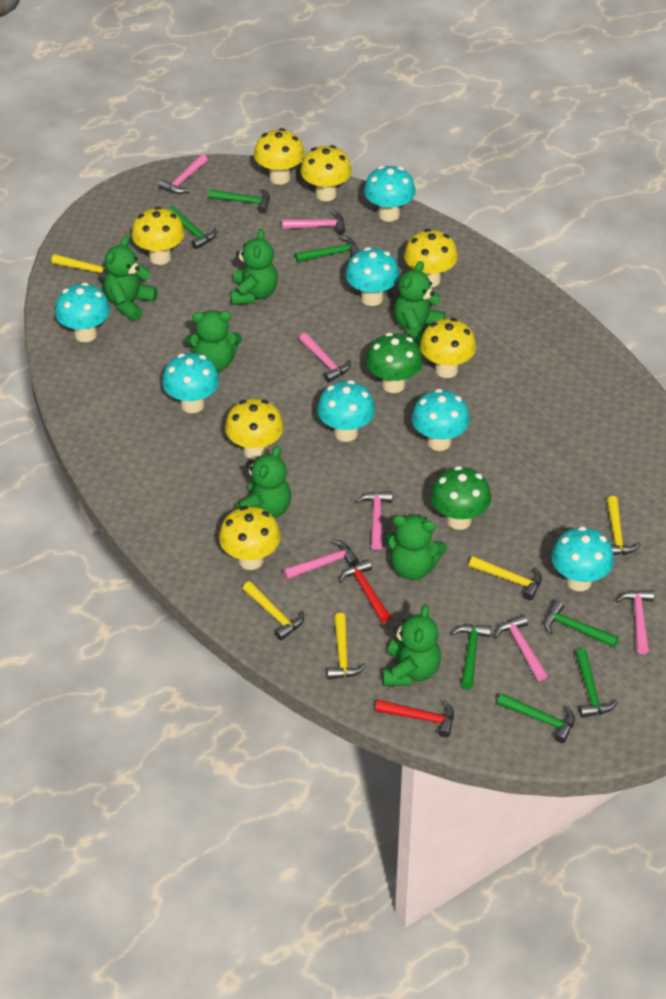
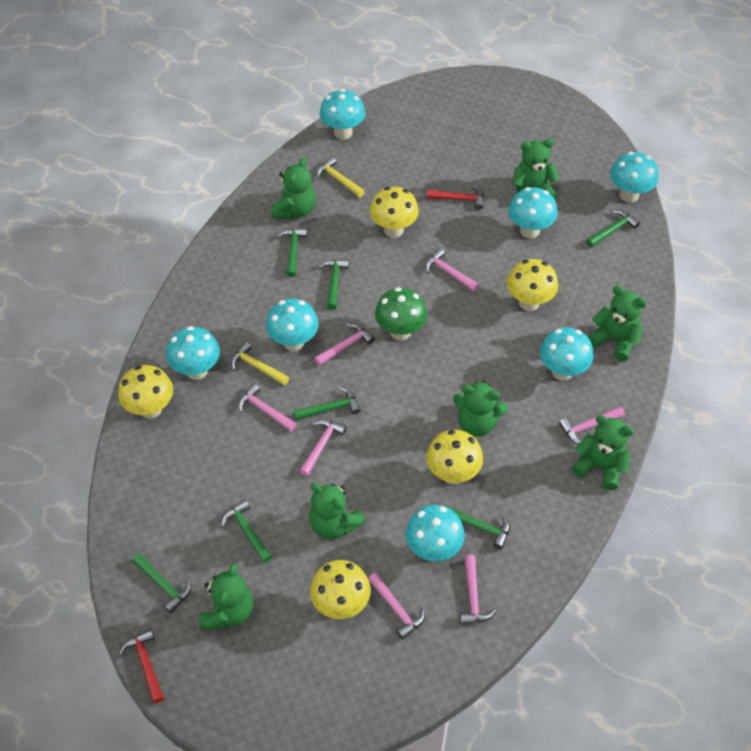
green mushroom: 2 -> 1
yellow hammer: 5 -> 2
yellow mushroom: 7 -> 5

